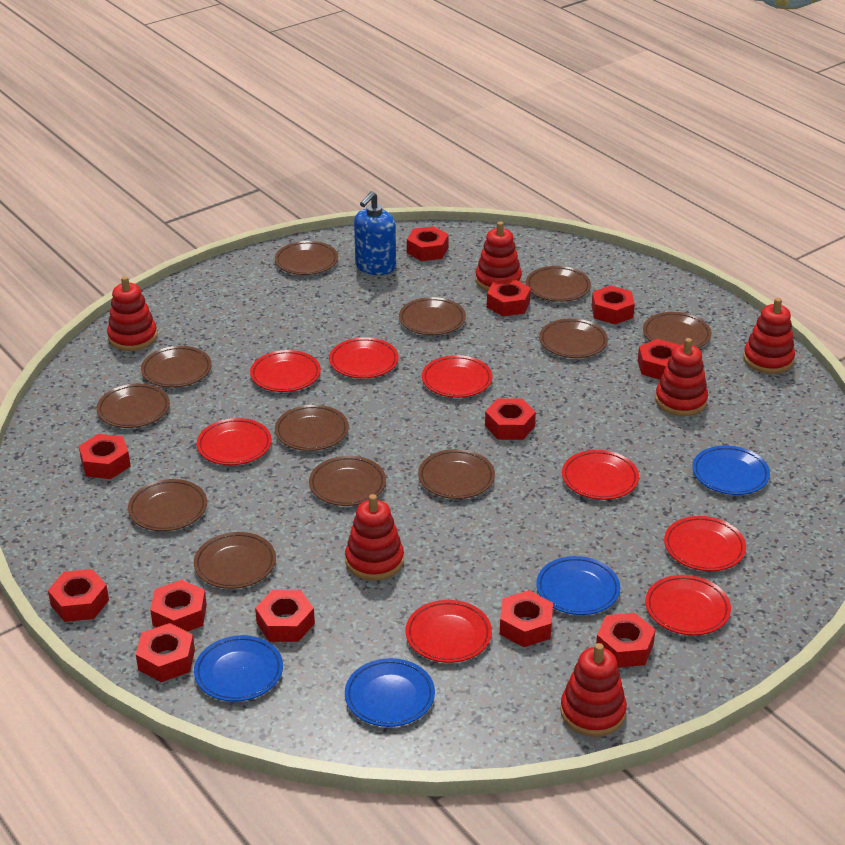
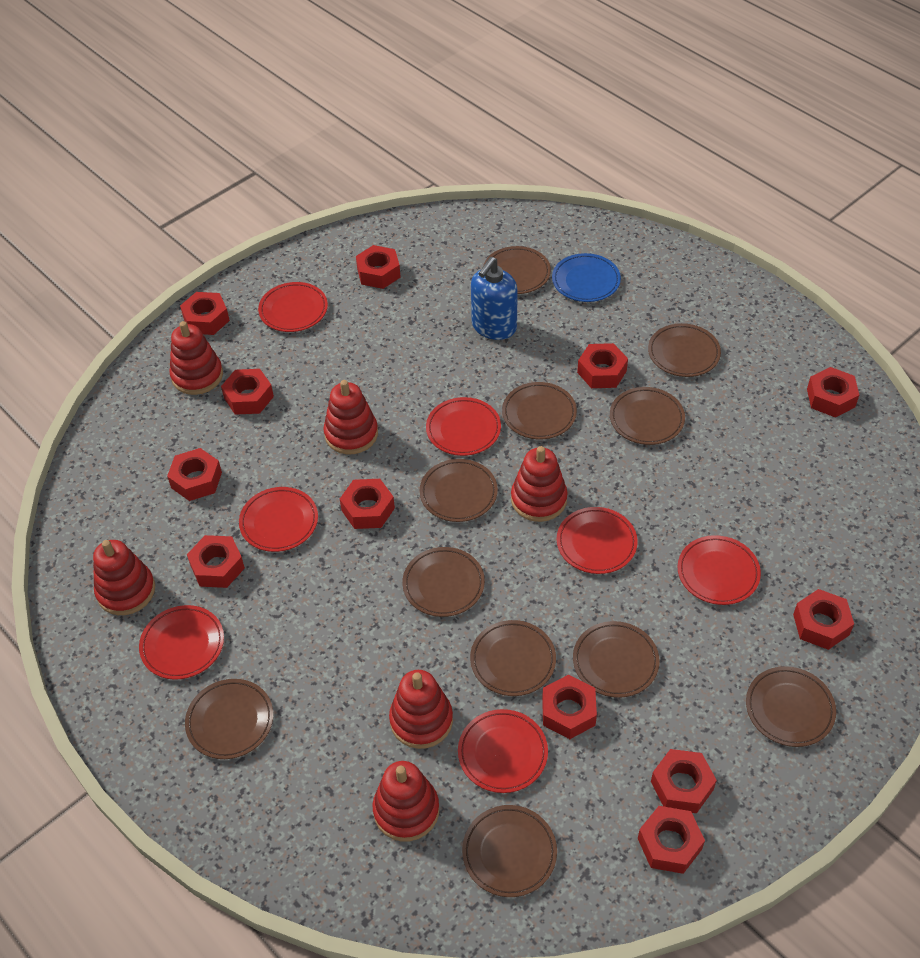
blue plate: 4 -> 1
brown plate: 12 -> 11
red plate: 8 -> 7

